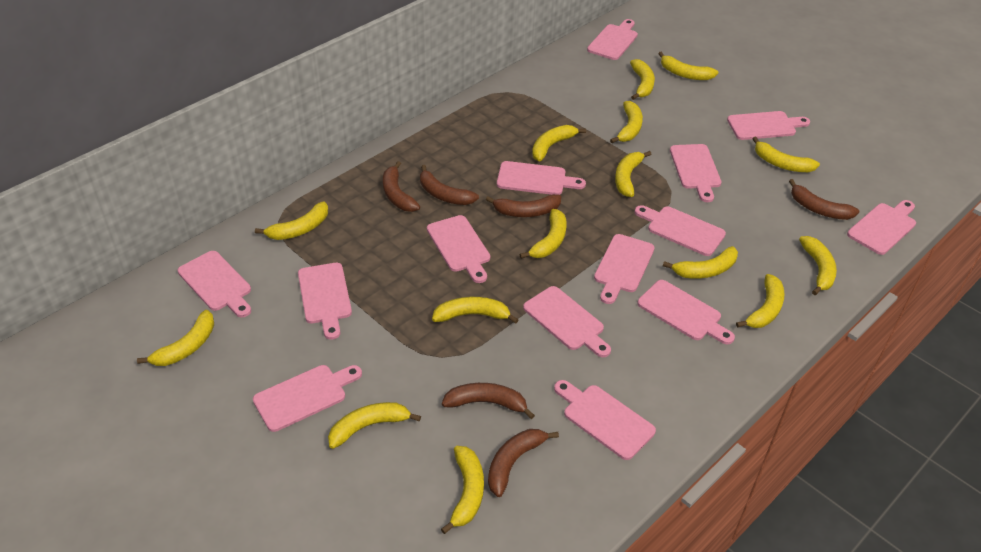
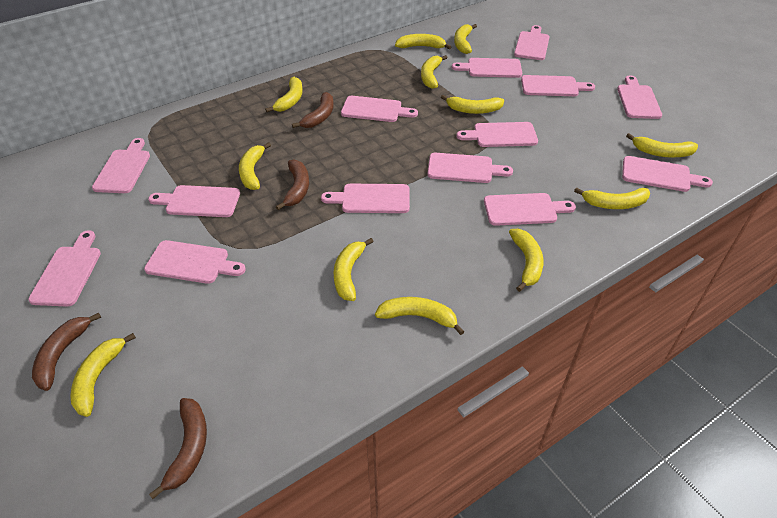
brown banana: 6 -> 4
yellow banana: 15 -> 12

